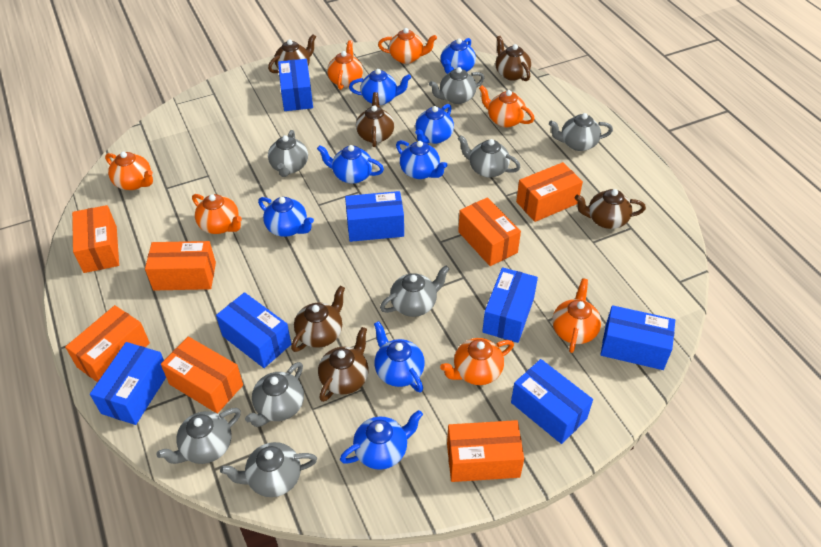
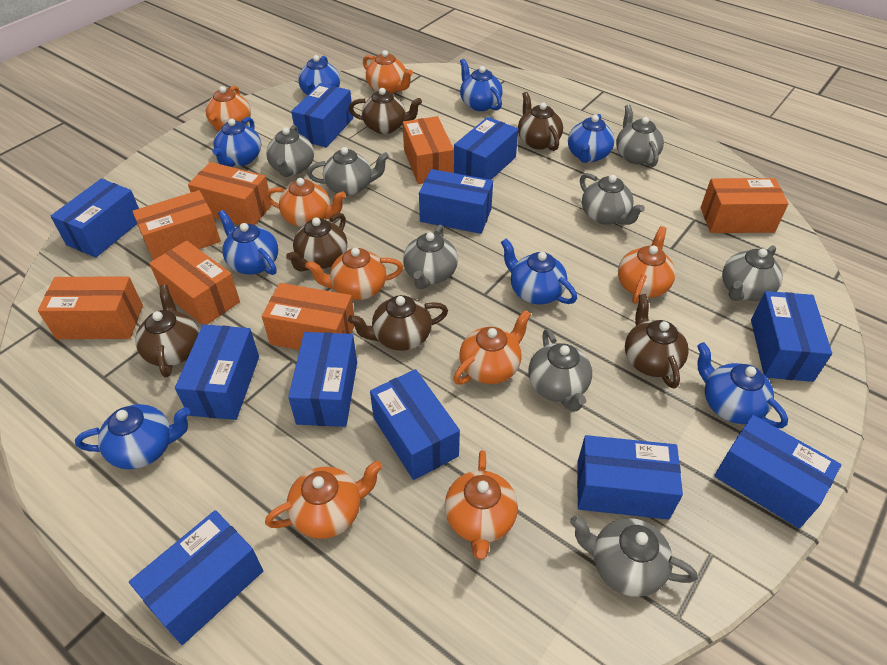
blue box: 7 -> 11
orange teapot: 7 -> 8

